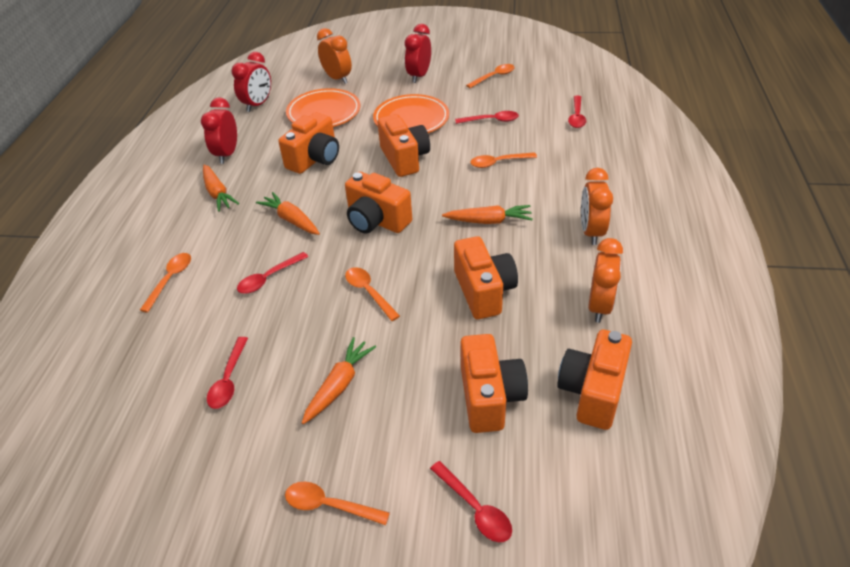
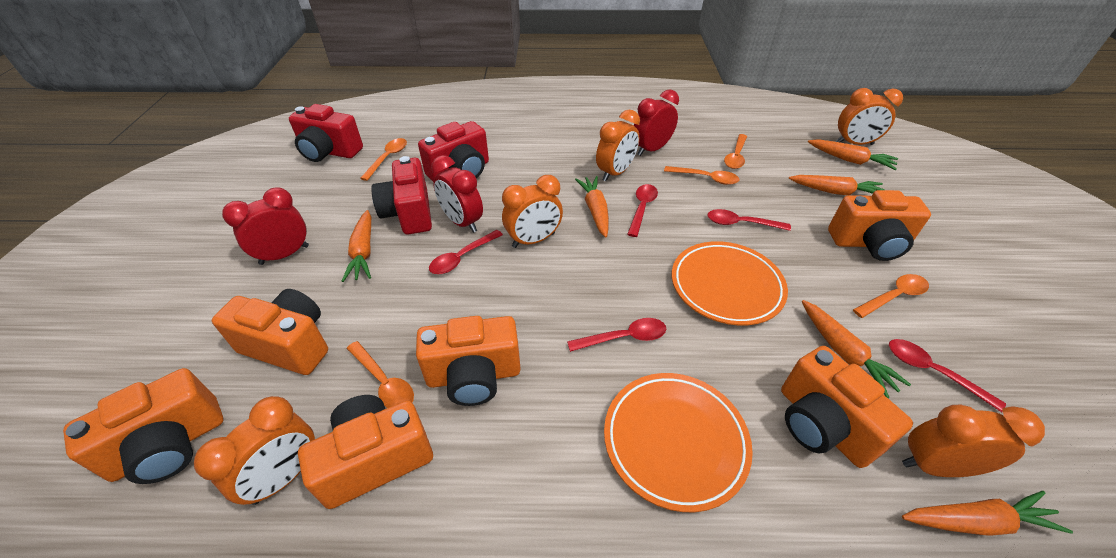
orange carrot: 4 -> 6
orange clock: 3 -> 5
red camera: 0 -> 3

